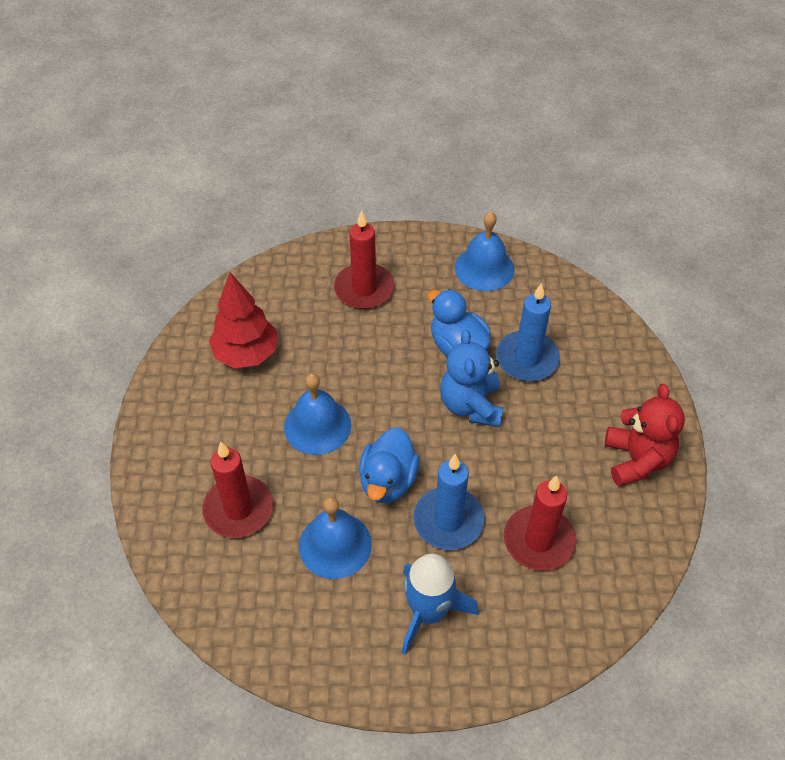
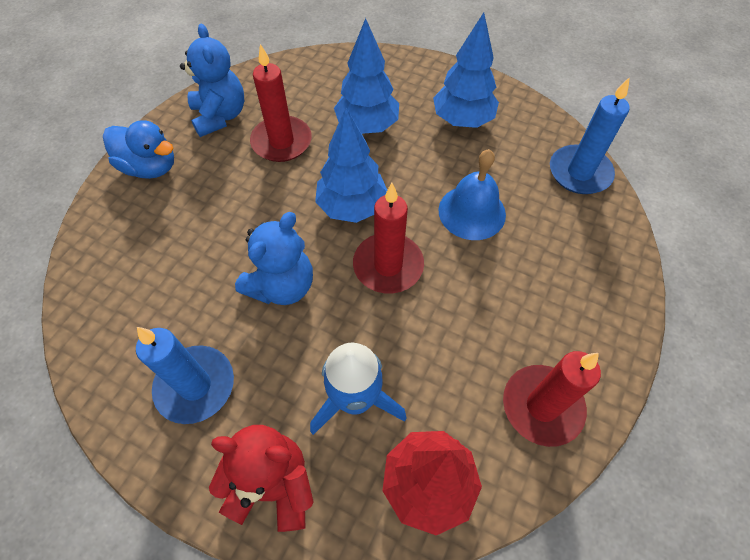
blue bell: 3 -> 1
blue duck: 2 -> 1
blue teddy bear: 1 -> 2
blue tree: 0 -> 3

